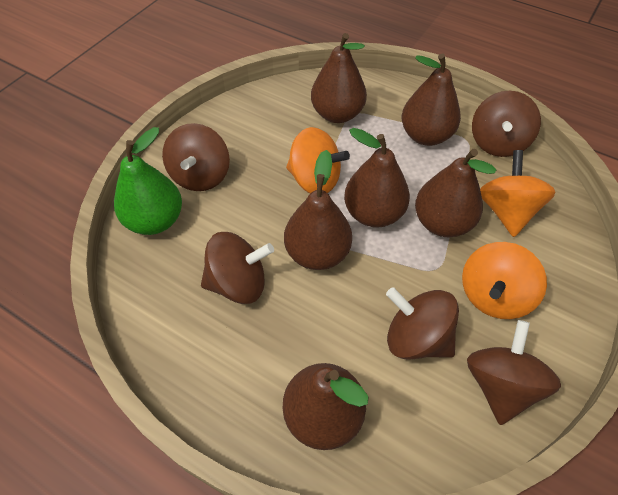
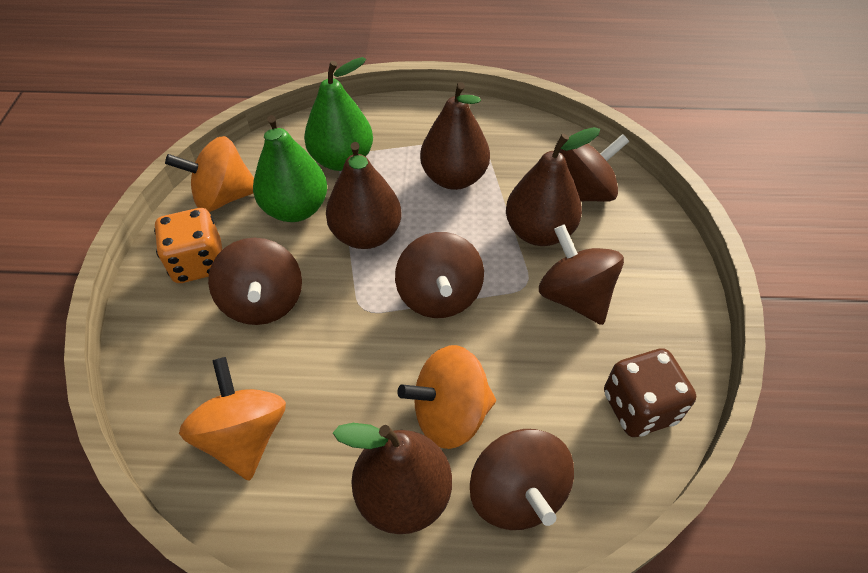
brown dice: 0 -> 1
brown pear: 6 -> 4
green pear: 1 -> 2
orange dice: 0 -> 1

